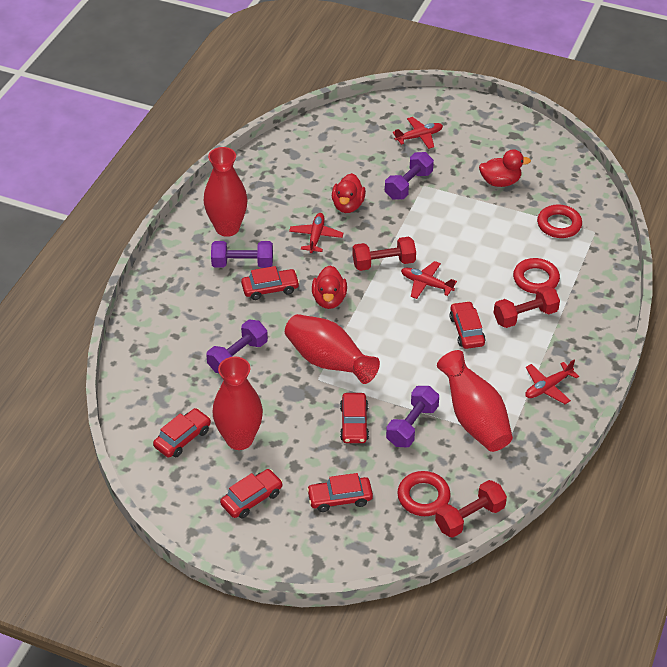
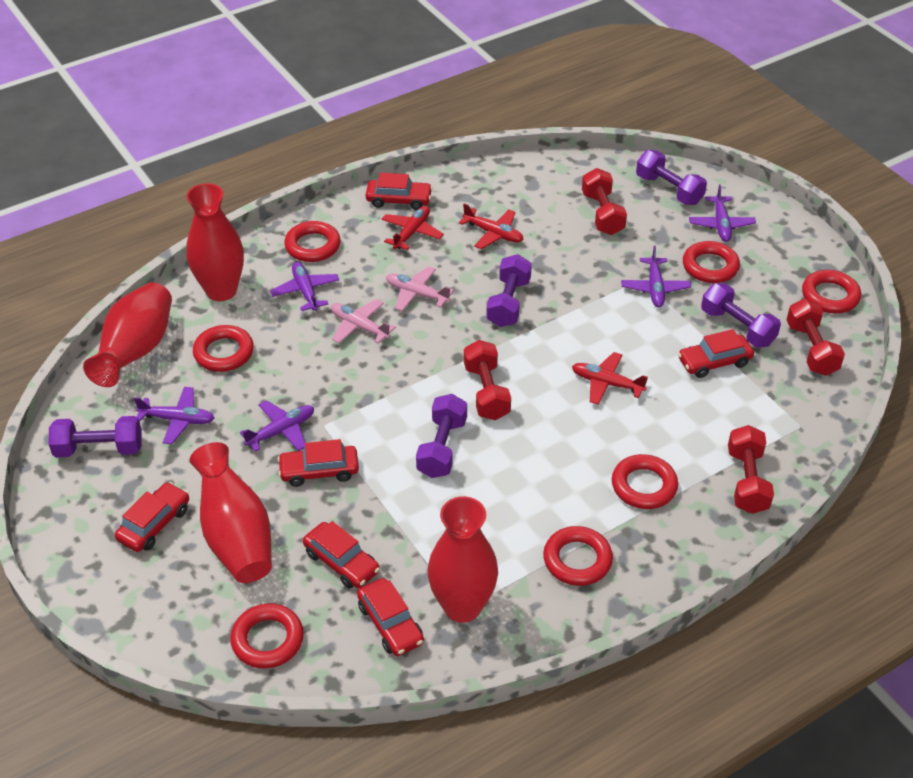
pink plane: 0 -> 2
purple dumbbell: 4 -> 5
purple plane: 0 -> 5
red duck: 3 -> 0
red dumbbell: 3 -> 4
red plane: 4 -> 3
red ring: 3 -> 7

